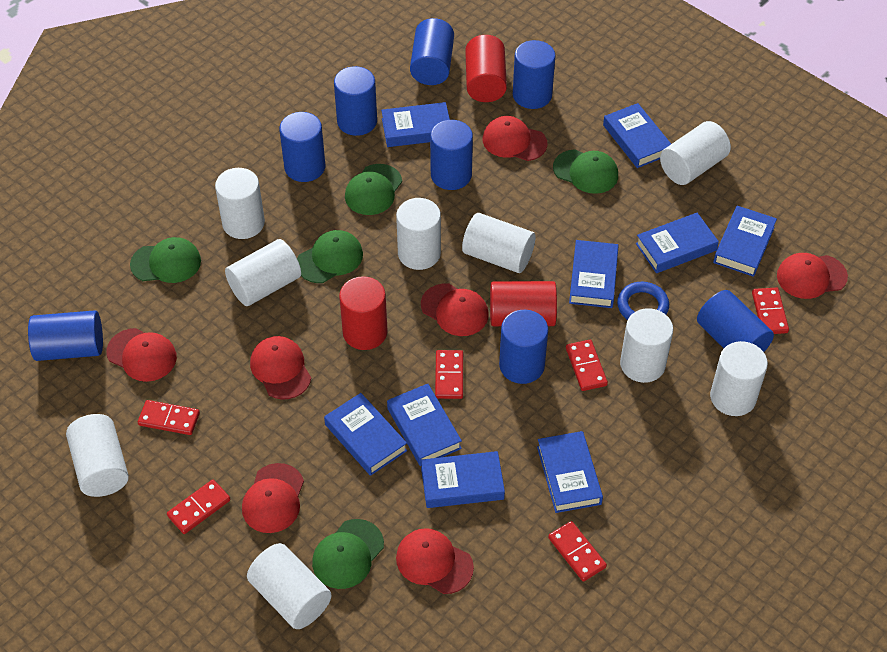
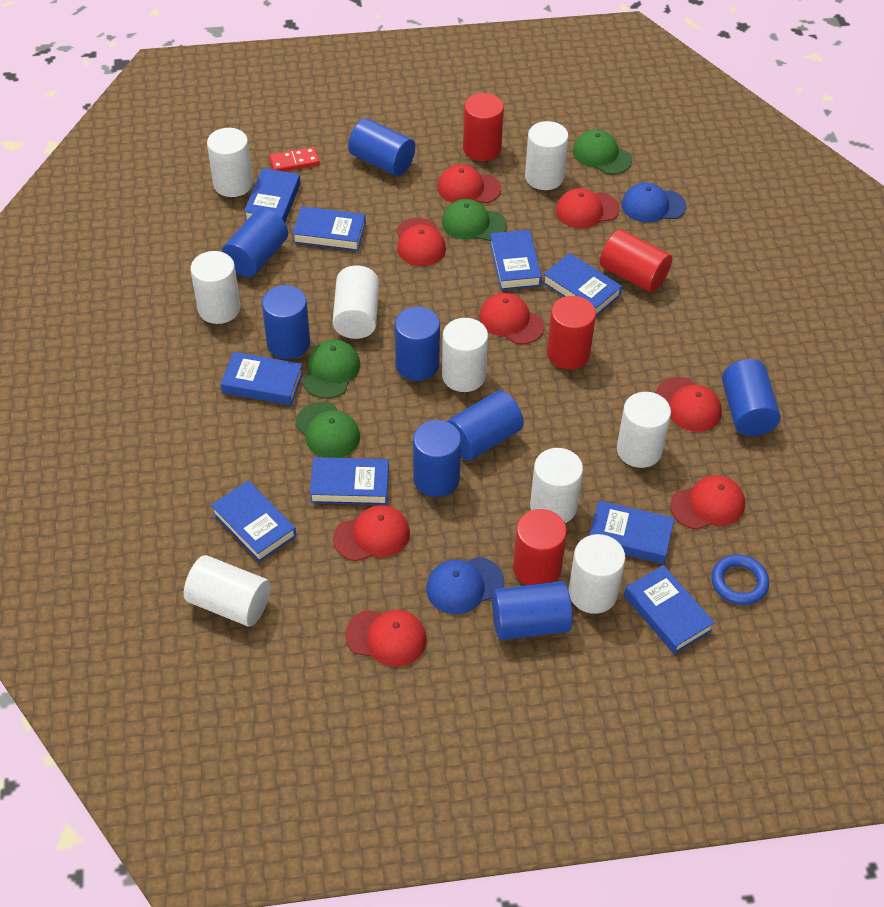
blue cap: 0 -> 2
green cap: 5 -> 4
red cap: 7 -> 8
red cylinder: 3 -> 4
red domino: 6 -> 1

